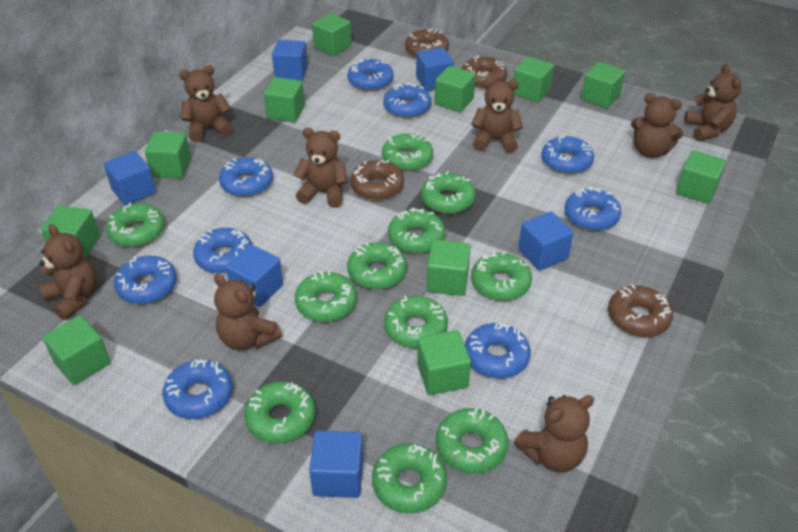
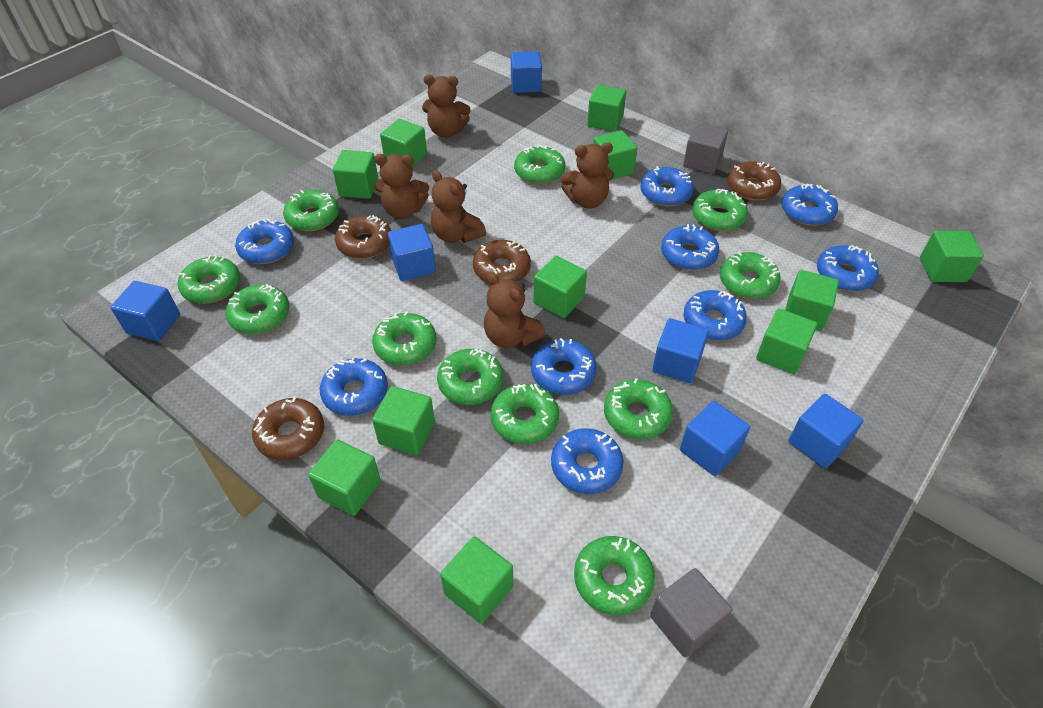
brown teddy bear: 8 -> 5
grey cube: 0 -> 2

